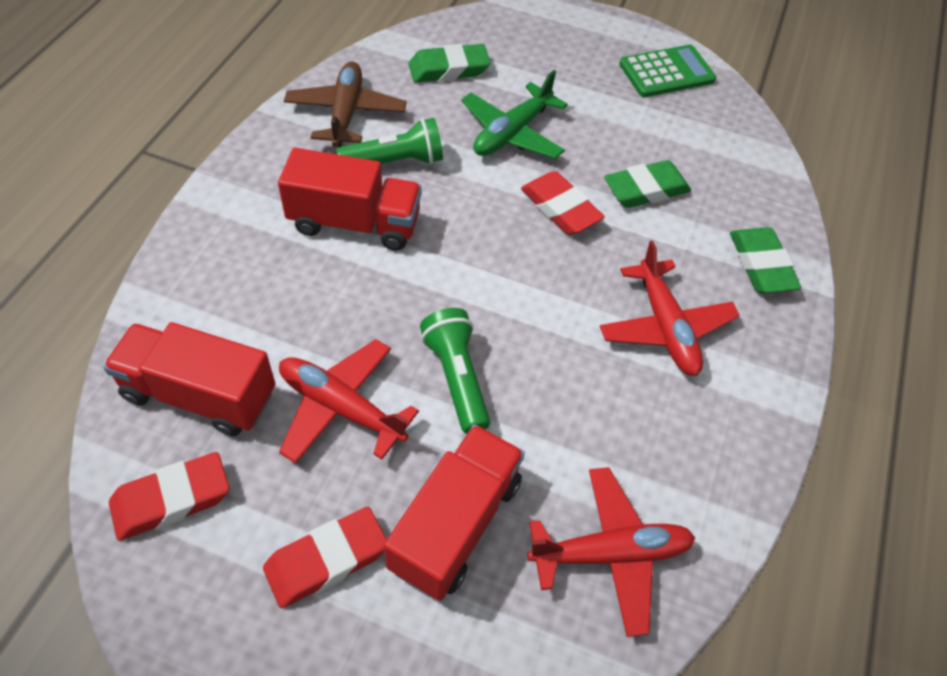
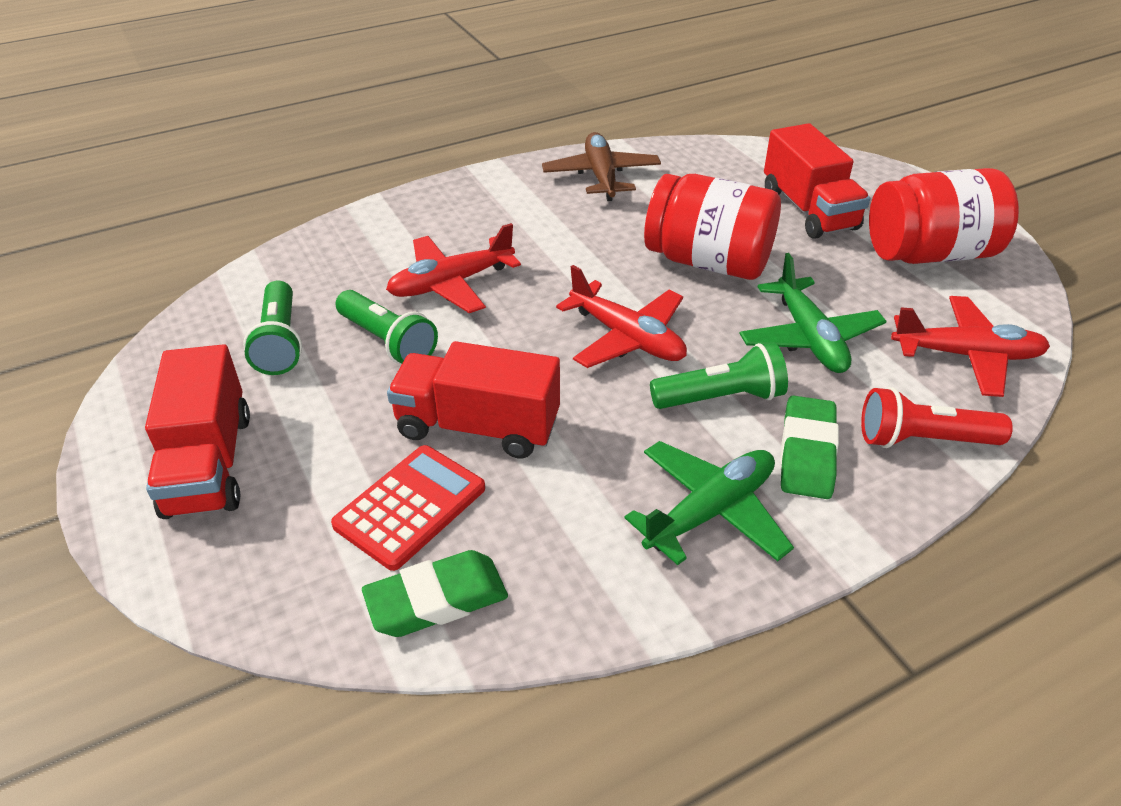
green calculator: 1 -> 0
green eraser: 3 -> 2
green flashlight: 2 -> 3
green plane: 1 -> 2
red calculator: 0 -> 1
red eraser: 3 -> 0
red flashlight: 0 -> 1
red jar: 0 -> 2

